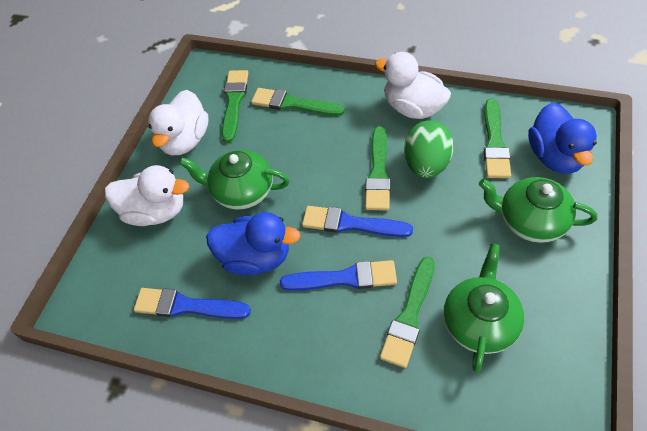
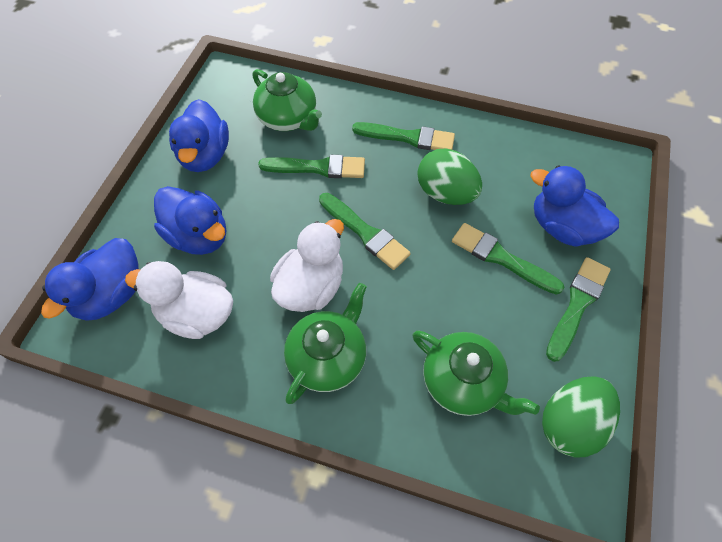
blue brush: 3 -> 0
blue duck: 2 -> 4
green egg: 1 -> 2
white duck: 3 -> 2

